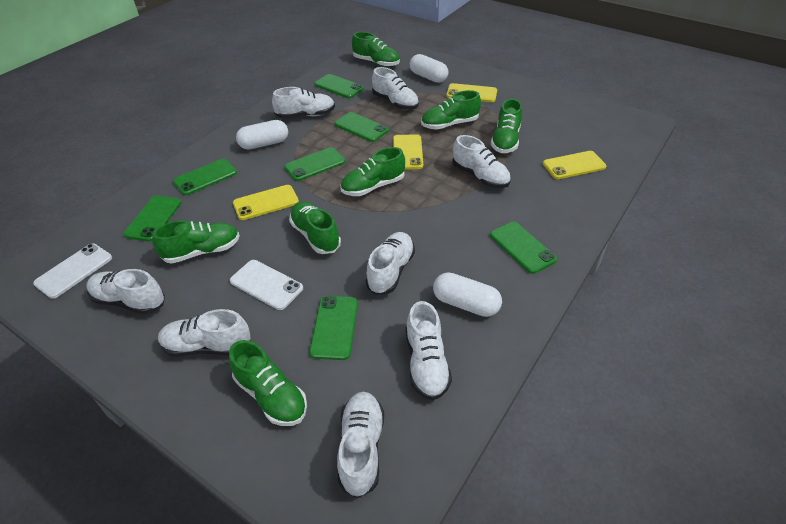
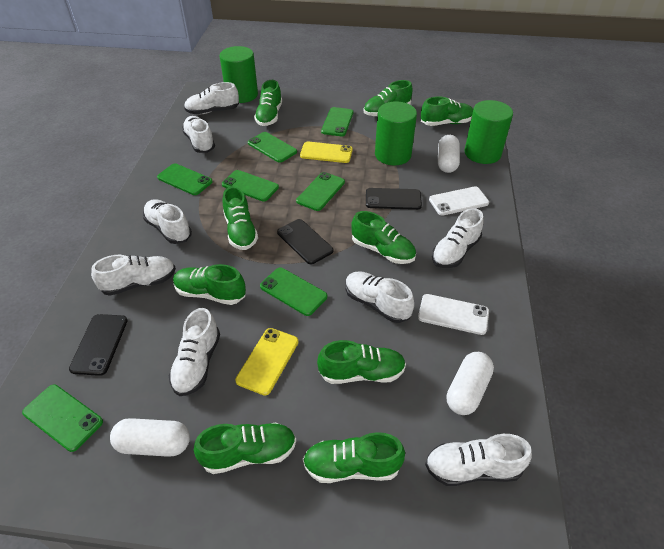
black phone: 0 -> 3
green cylinder: 0 -> 3
green shoe: 7 -> 9
yellow phone: 4 -> 2

